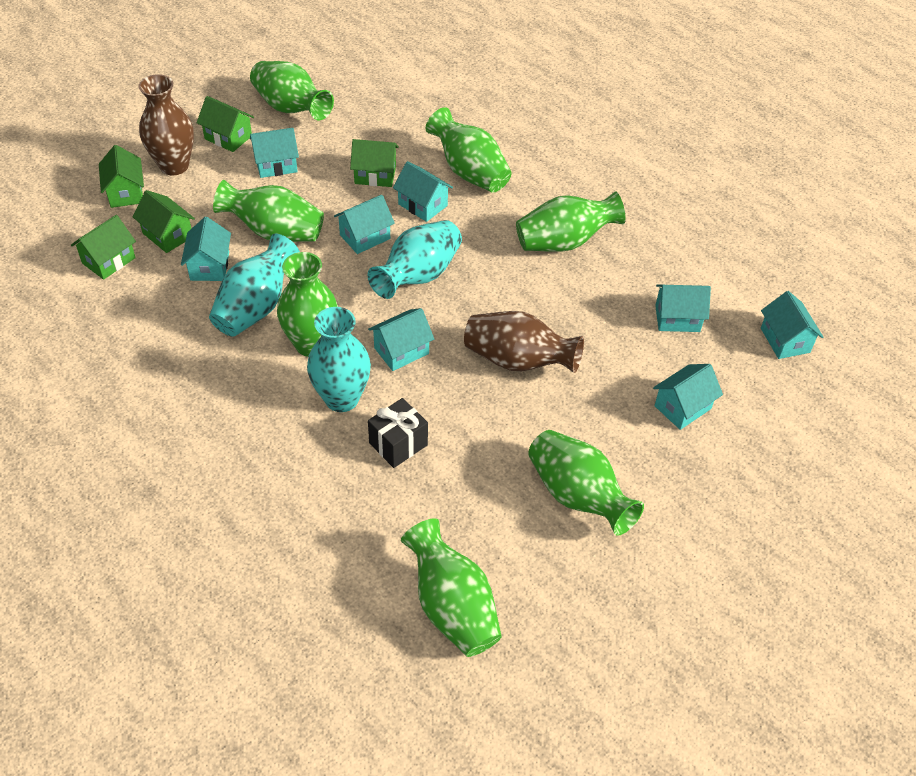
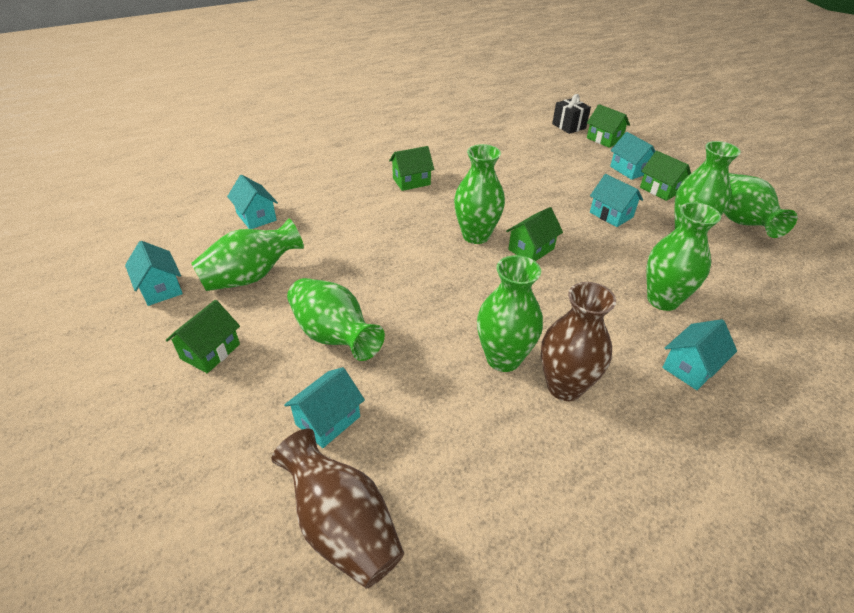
turquoise house: 8 -> 6
turquoise vase: 3 -> 0

